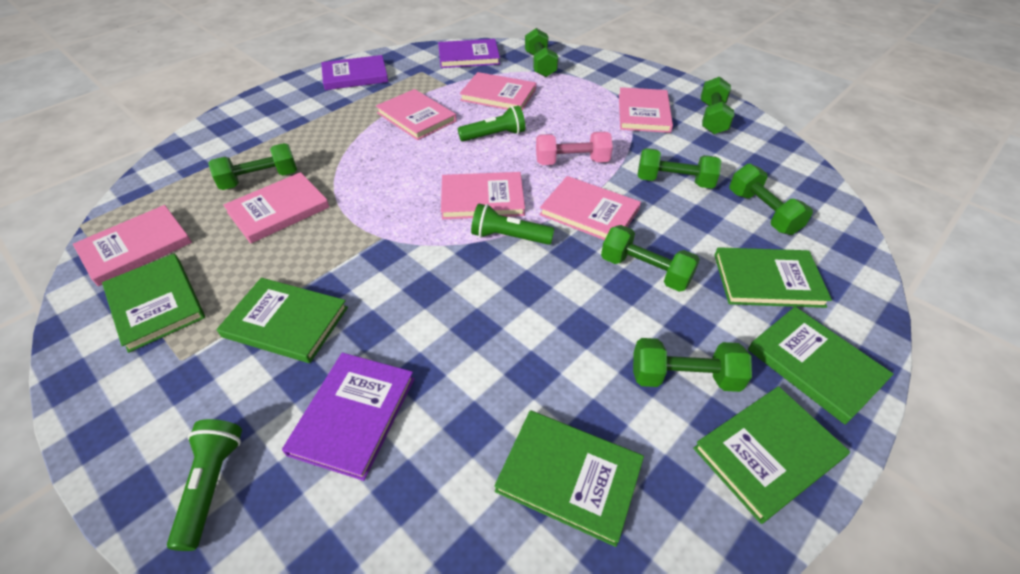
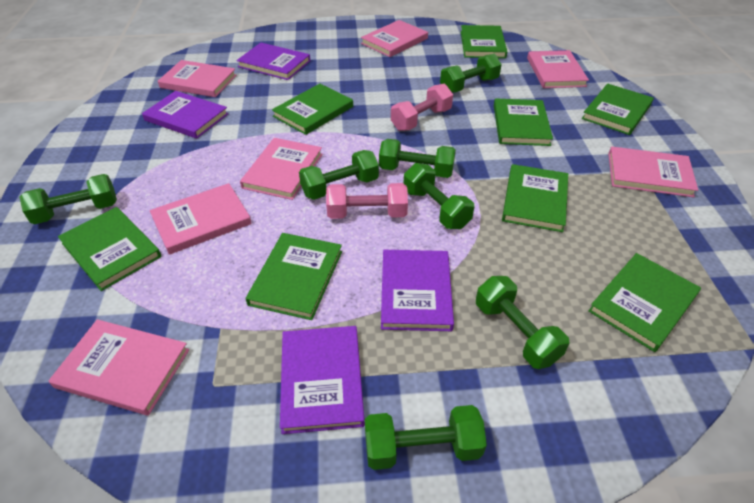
green book: 6 -> 8
green flashlight: 3 -> 0
pink dumbbell: 1 -> 2
purple book: 3 -> 4

